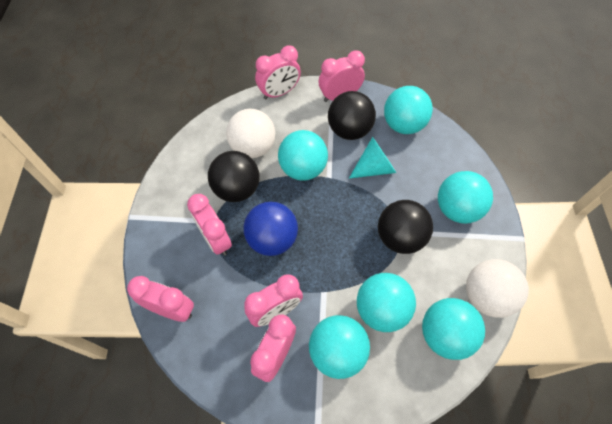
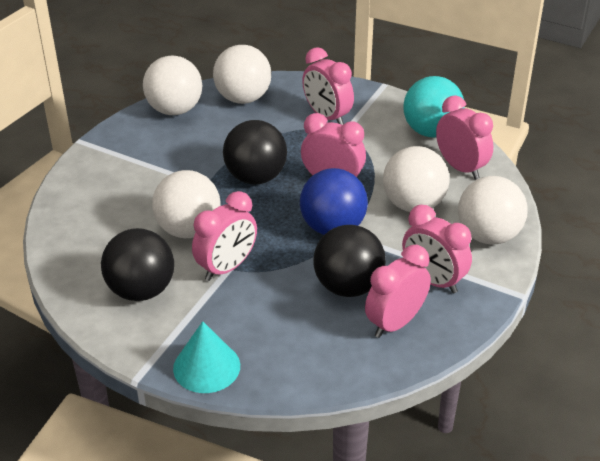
turquoise ball: 6 -> 1
white ball: 2 -> 5

